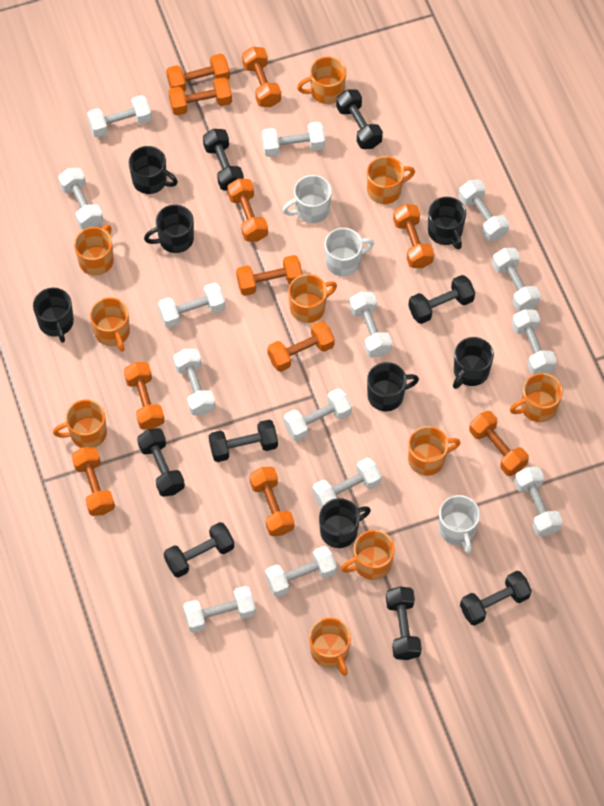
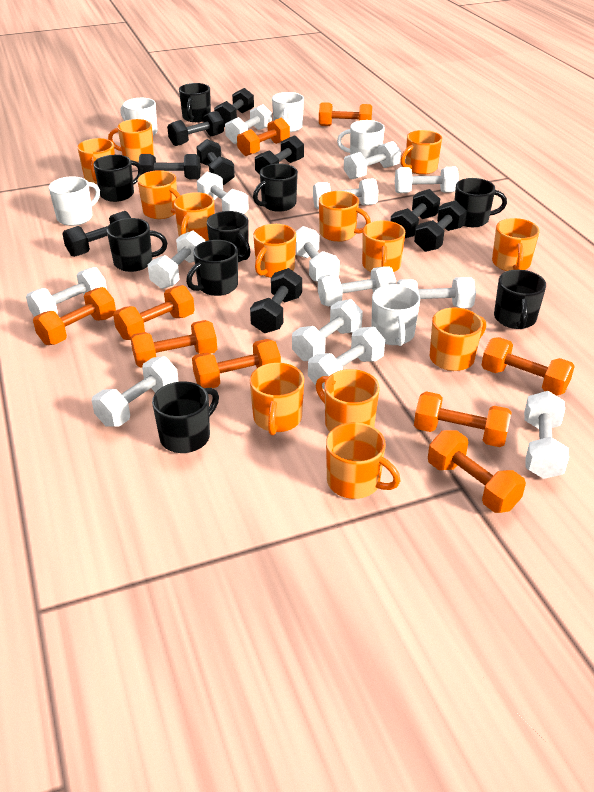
black dumbbell: 8 -> 9
black mug: 7 -> 9
orange dumbbell: 11 -> 9
orange mug: 10 -> 13
white mug: 3 -> 5

